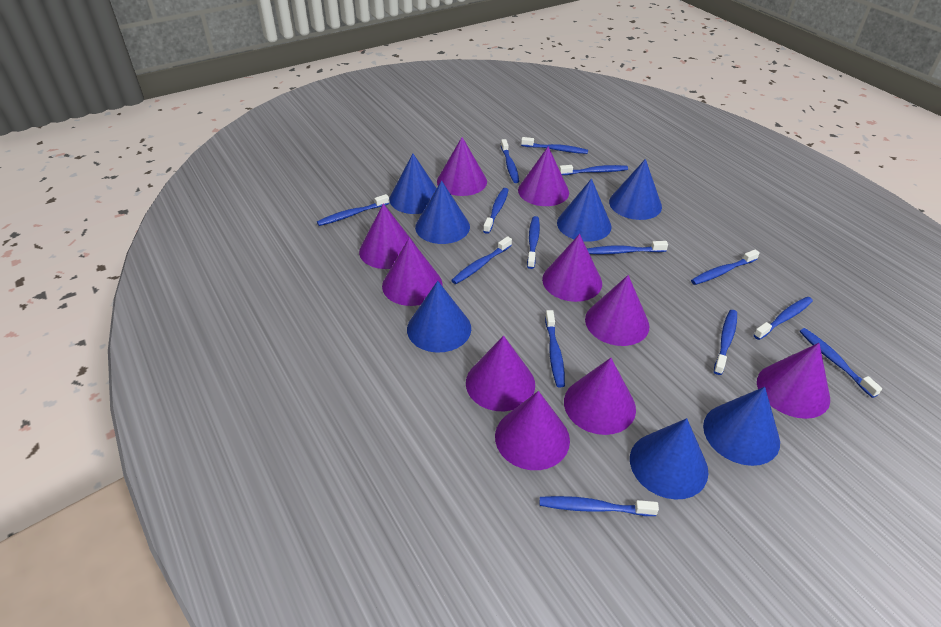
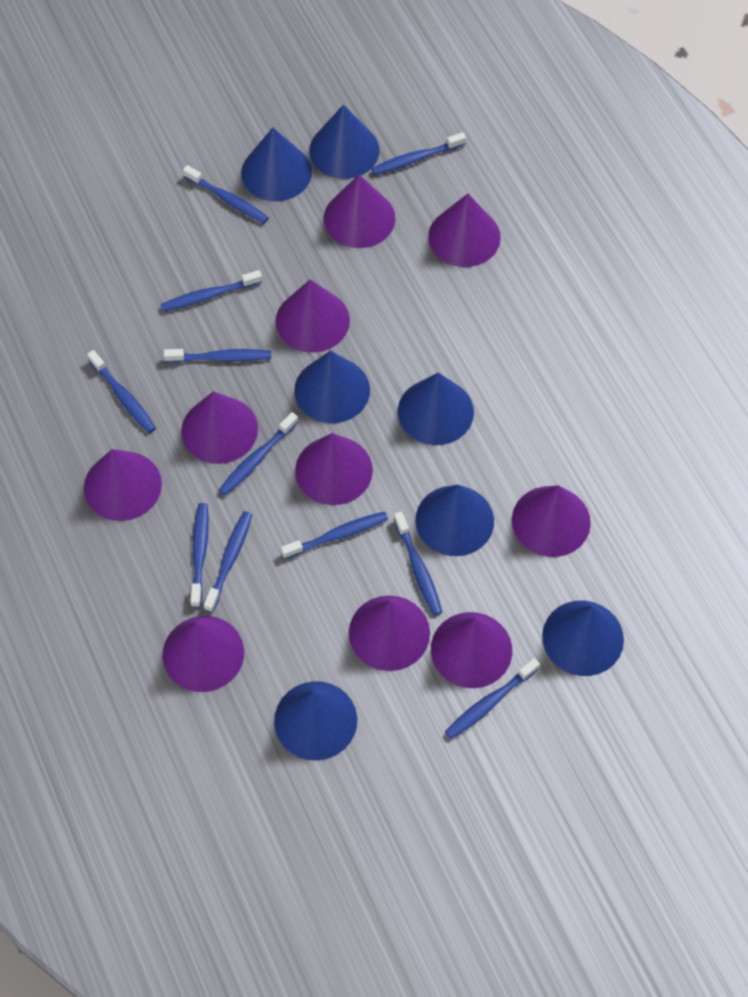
blue toothbrush: 14 -> 11

